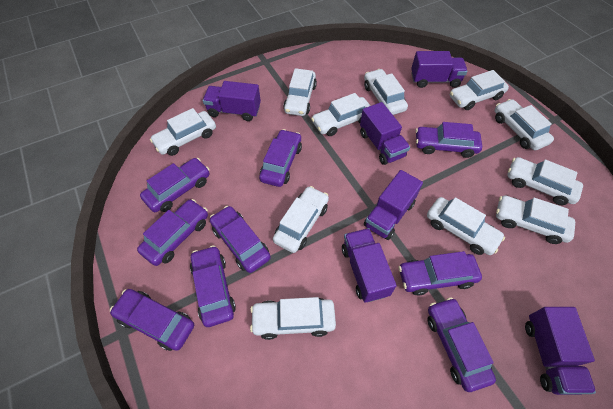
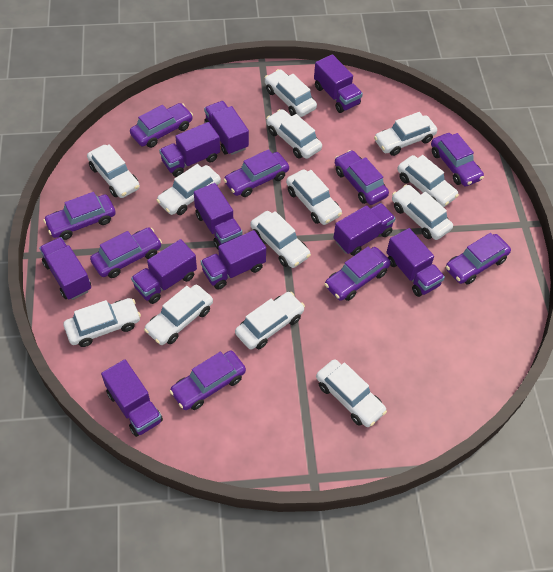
purple truck: 6 -> 10
white car: 11 -> 13

